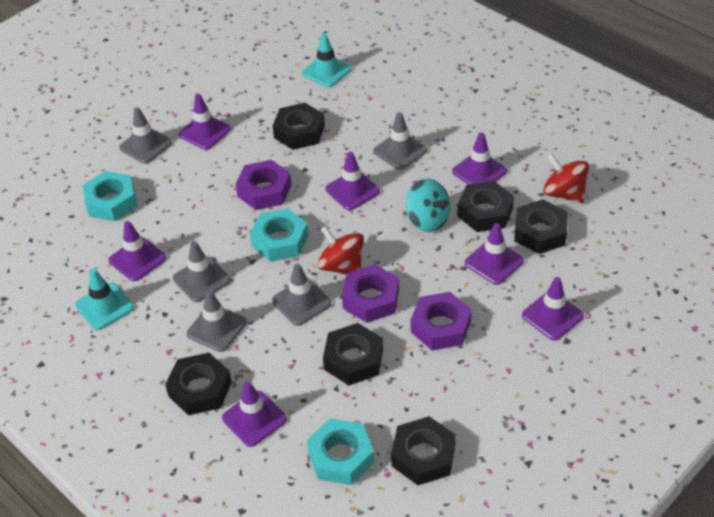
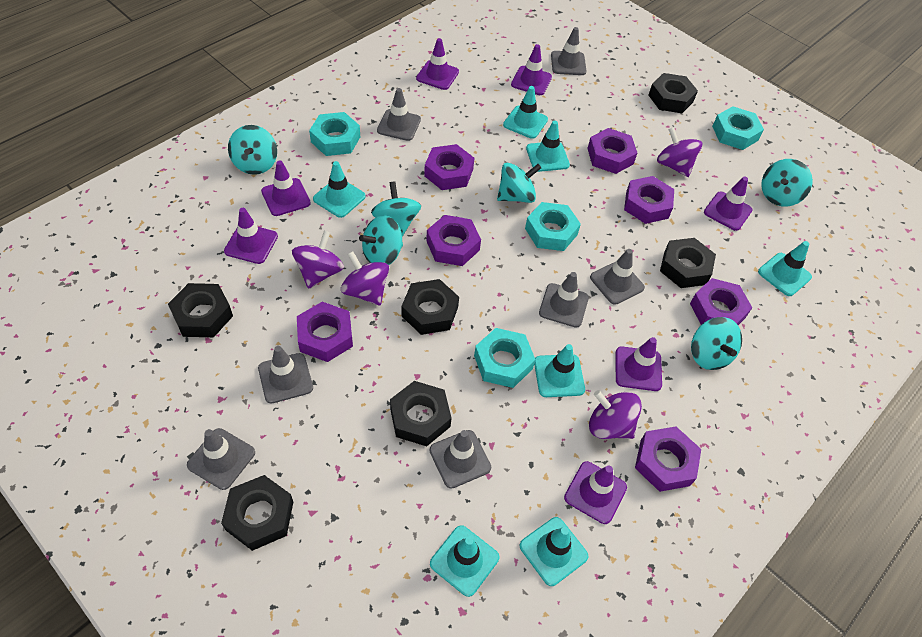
grey traffic cone: 5 -> 7
purple nut: 3 -> 7
purple spinning top: 0 -> 4
red spinning top: 2 -> 0
turquoise nut: 3 -> 4
turquoise spinning top: 1 -> 6
turquoise traffic cone: 2 -> 7

